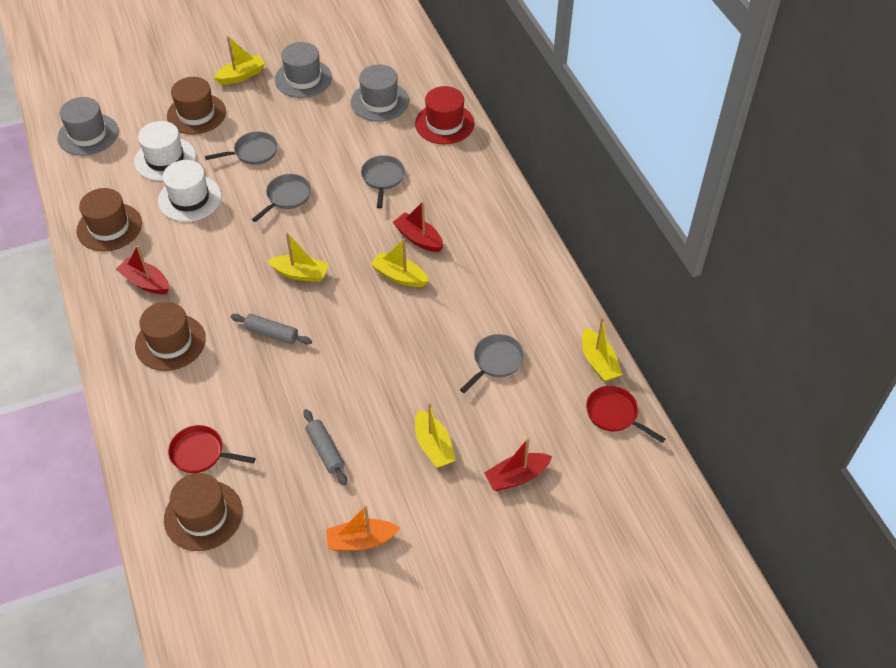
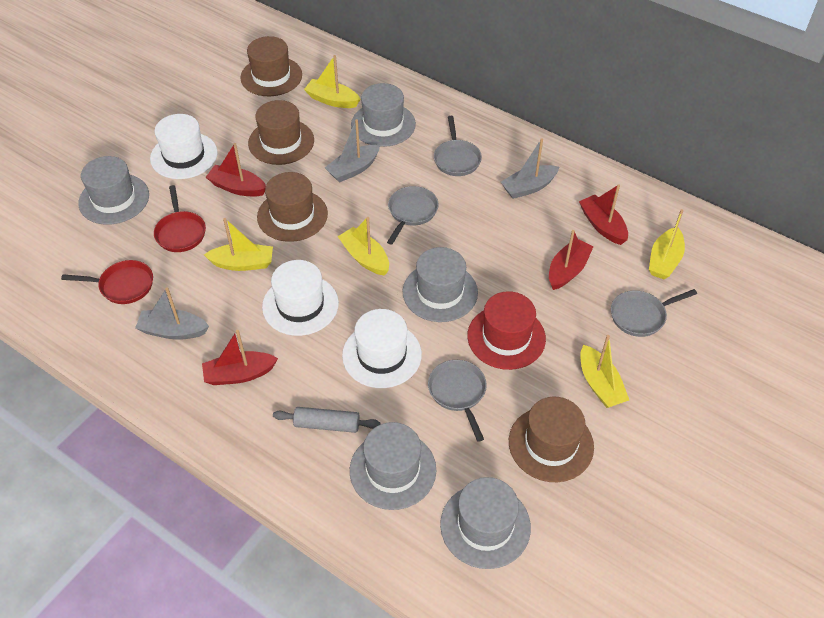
grey boat: 0 -> 3
grey hat: 3 -> 5
grey rolling pin: 2 -> 1
orange boat: 1 -> 0
red boat: 3 -> 4
white hat: 2 -> 3

